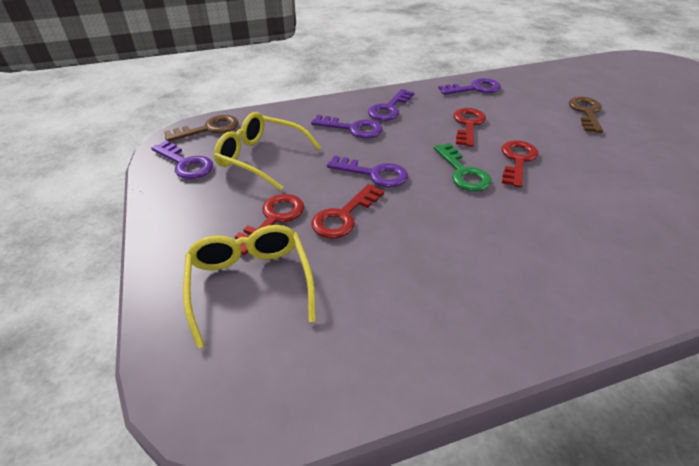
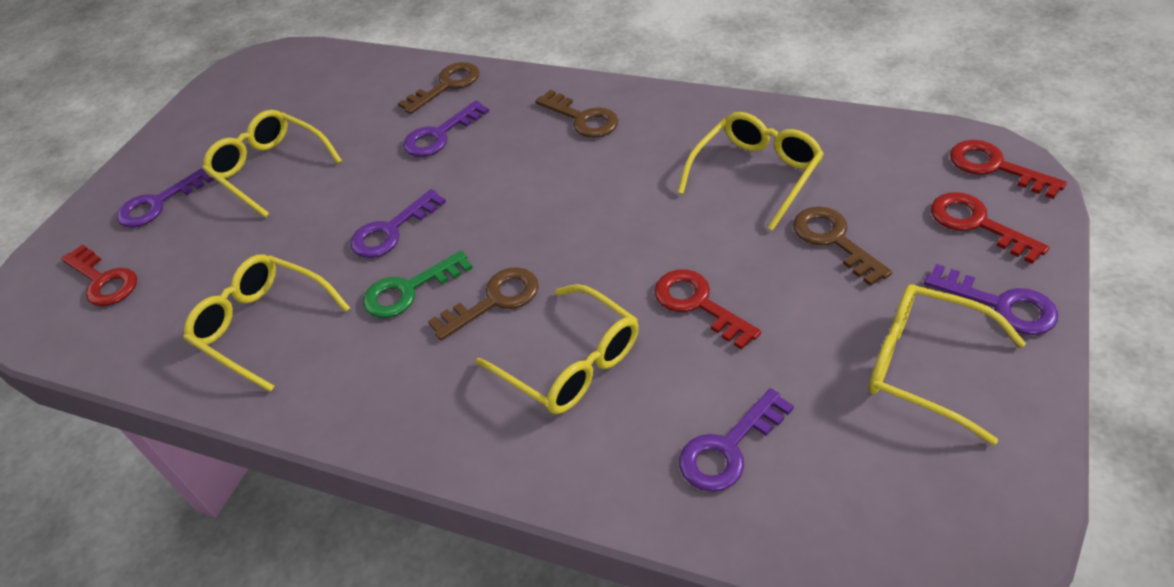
brown key: 2 -> 4
yellow glasses: 2 -> 5

